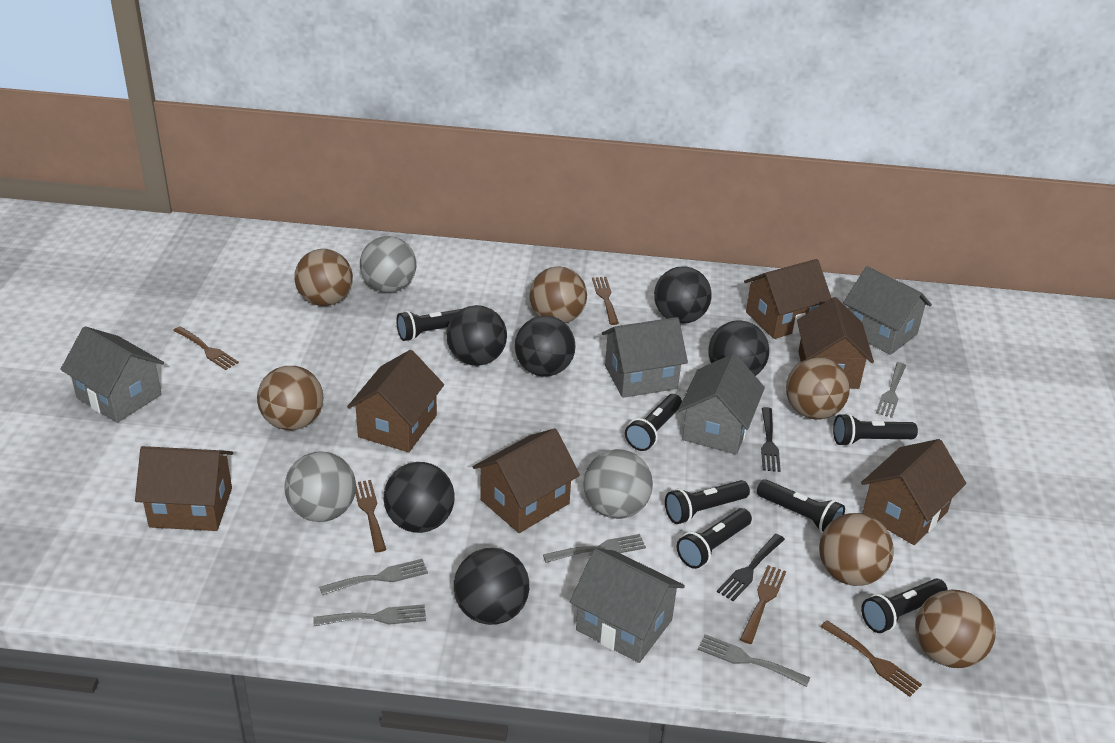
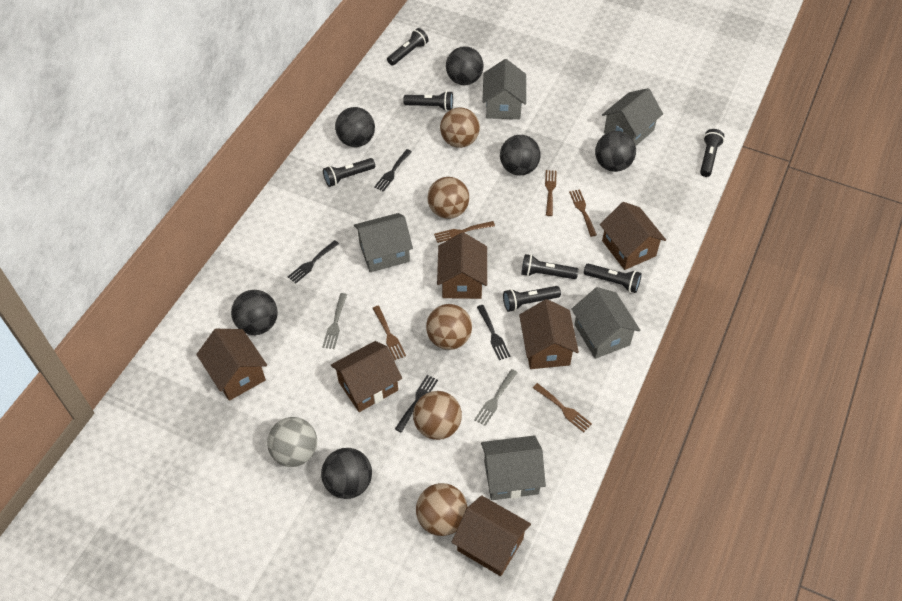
black fork: 2 -> 4
brown ball: 6 -> 5
grey ball: 3 -> 1
grey fork: 5 -> 2

